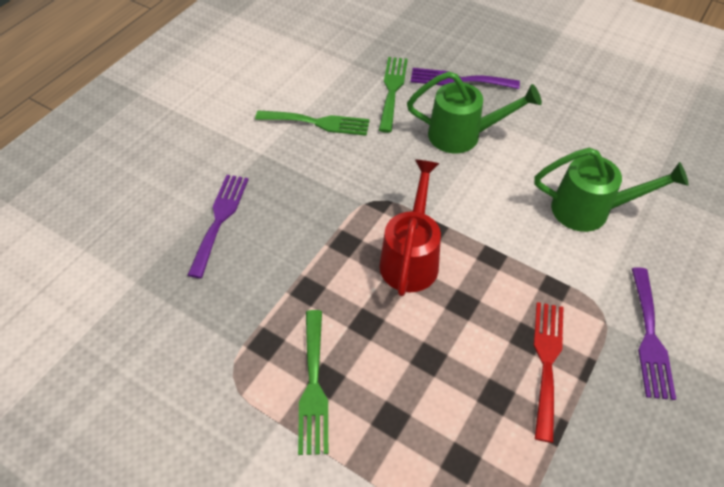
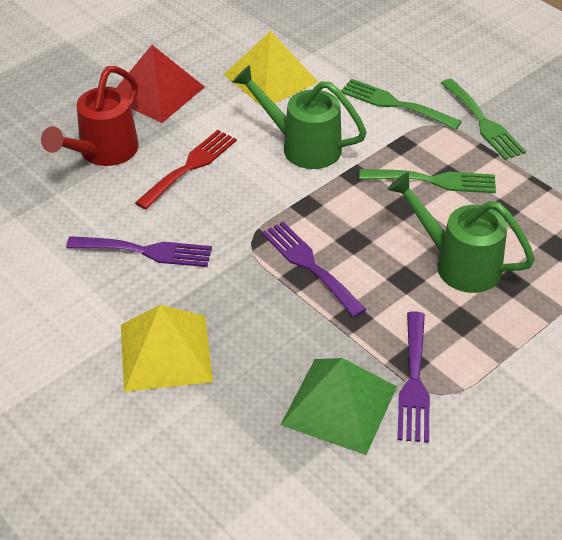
green pyramid: 0 -> 1
red pyramid: 0 -> 1
yellow pyramid: 0 -> 2

